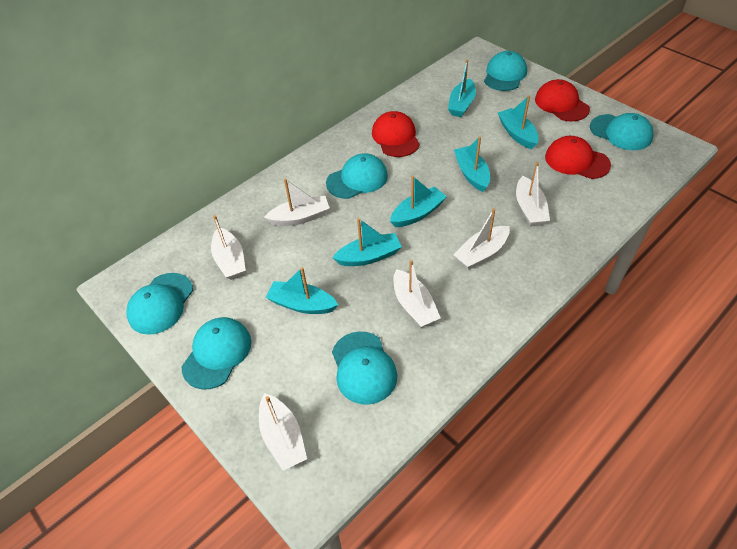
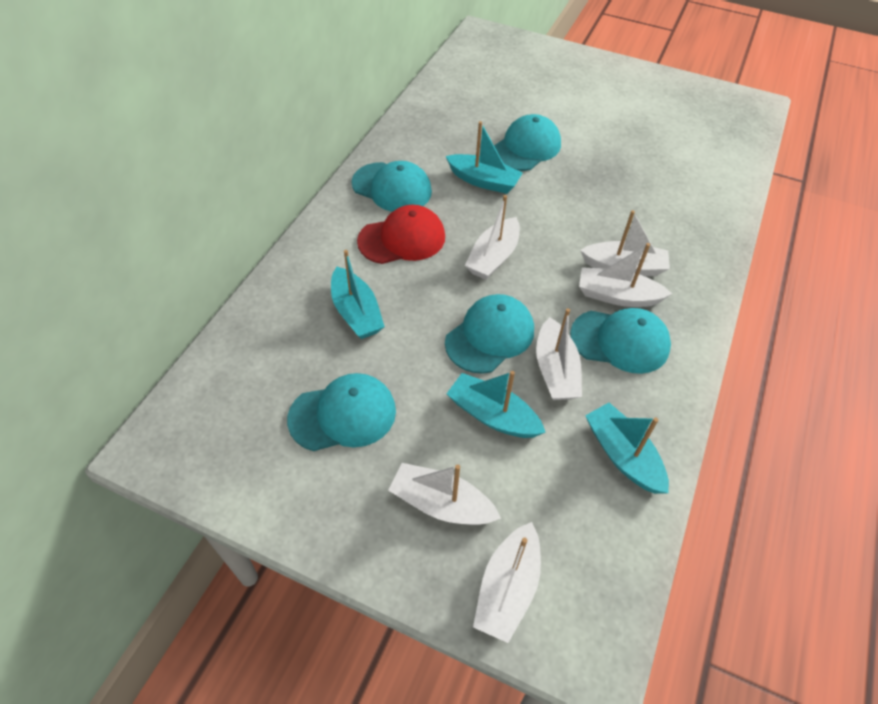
red cap: 3 -> 1
turquoise boat: 6 -> 4
turquoise cap: 6 -> 5

